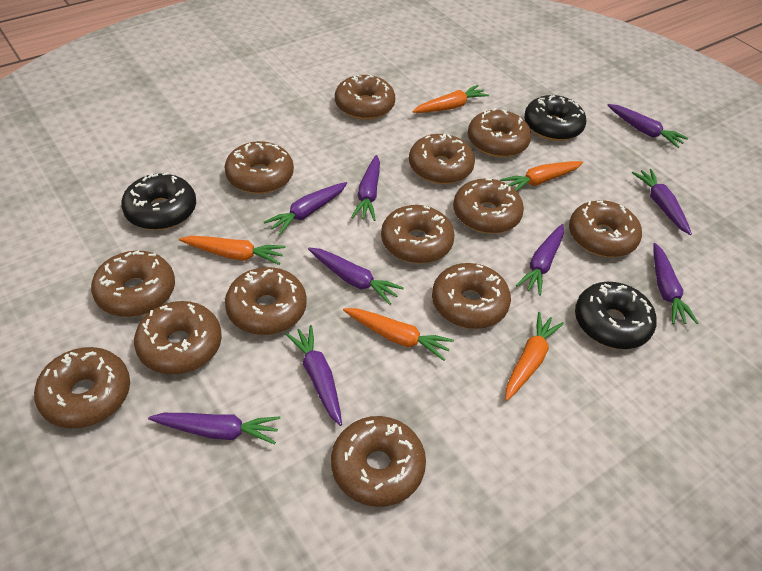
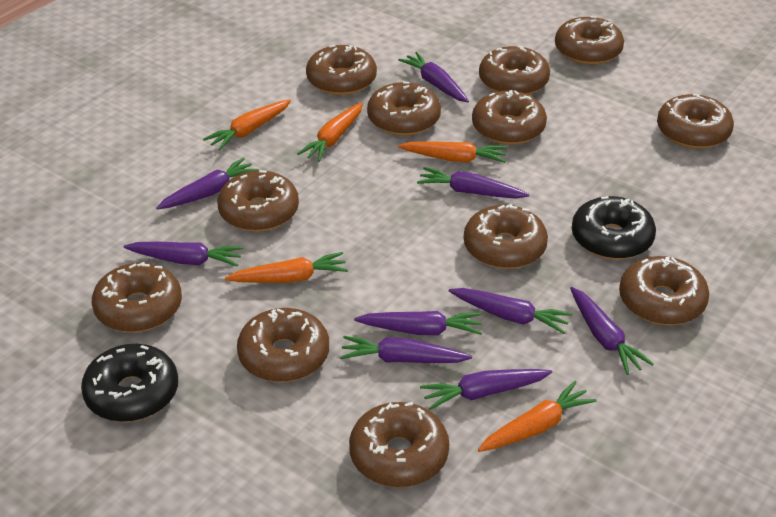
black donut: 3 -> 2
brown donut: 13 -> 12

